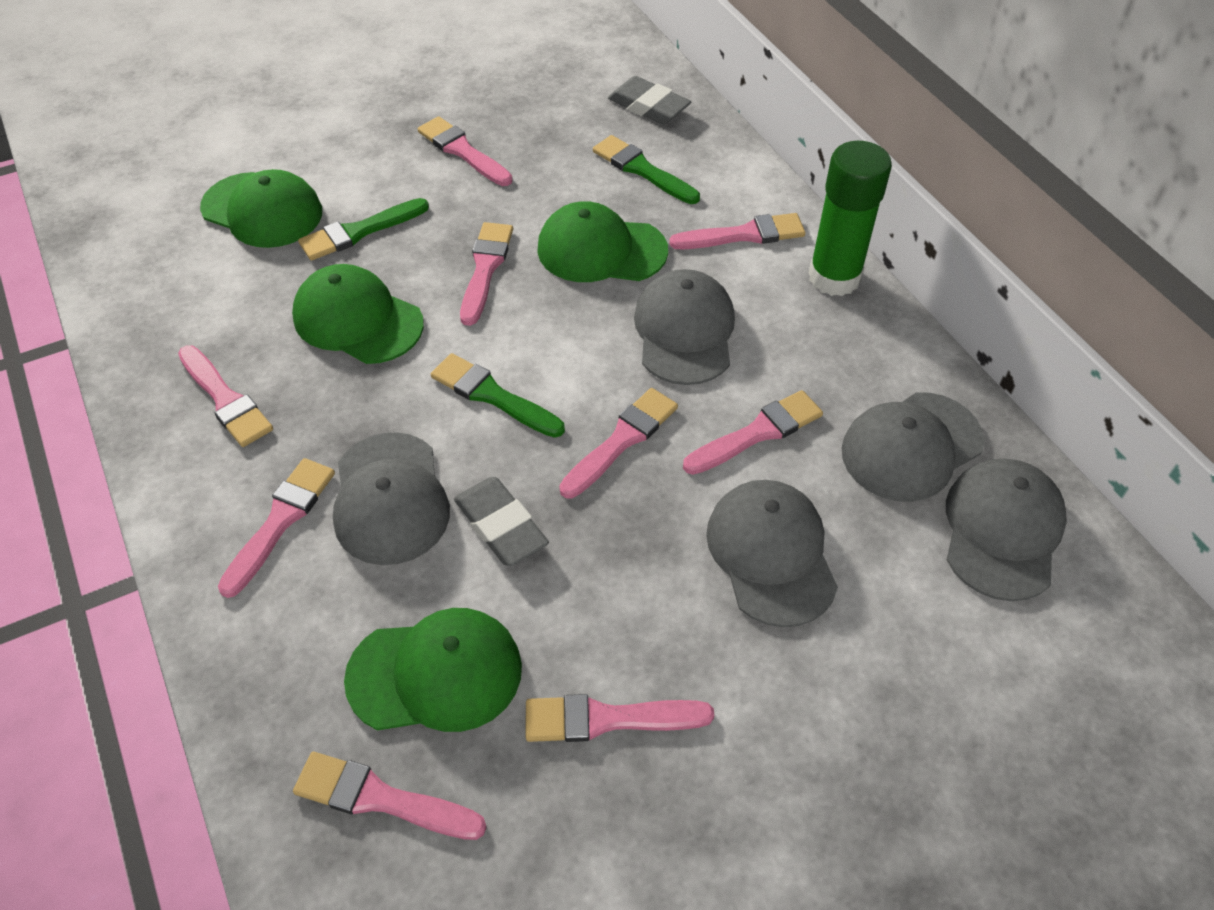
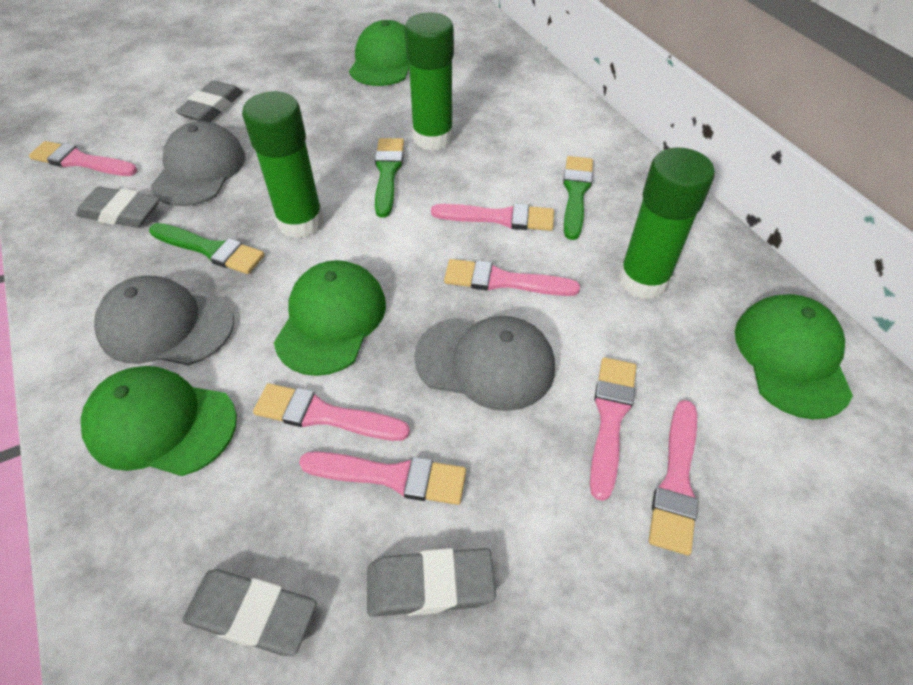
green glue stick: 1 -> 3
grey cap: 5 -> 3
grey eraser: 2 -> 4
pink brush: 9 -> 7

